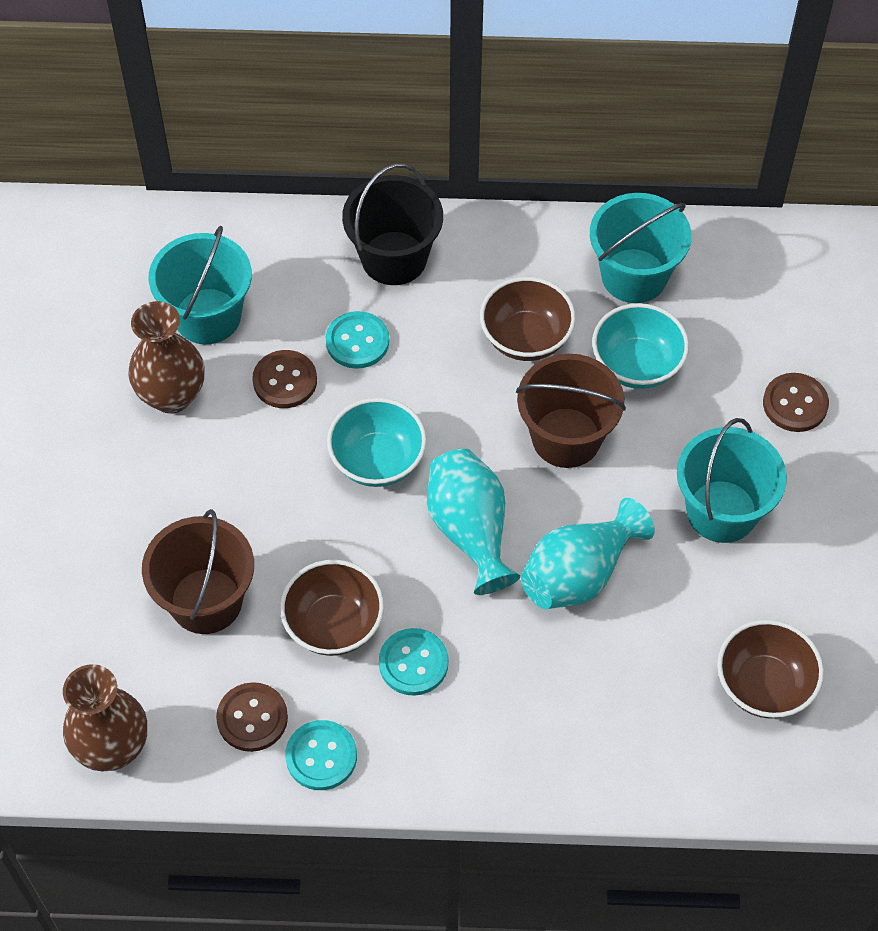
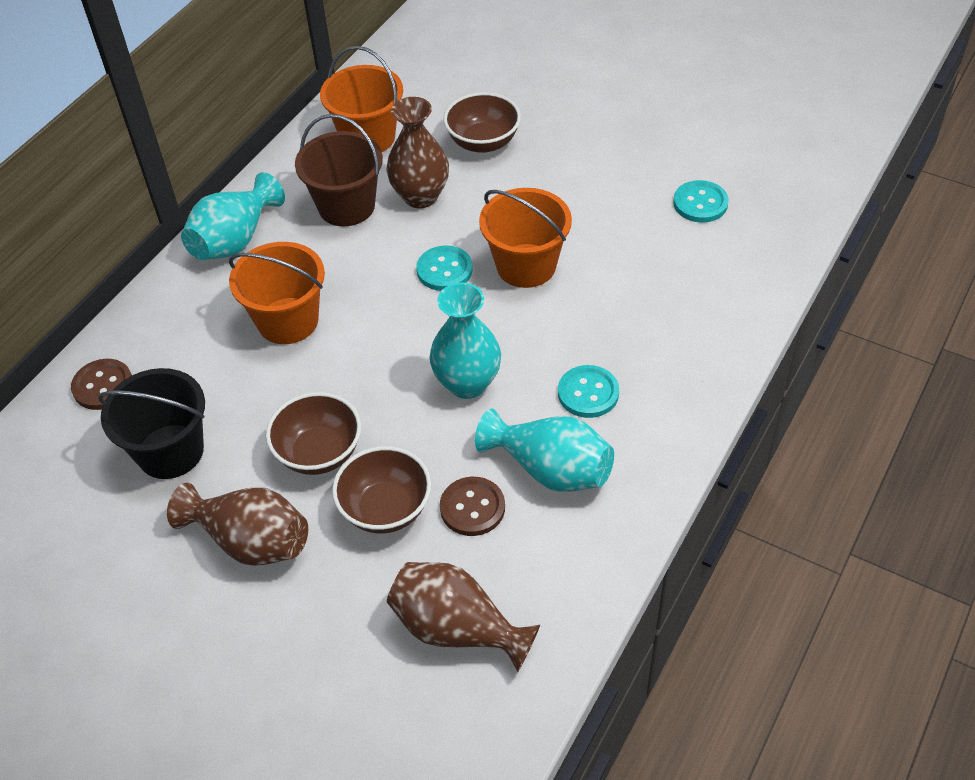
brown bucket: 2 -> 1
brown button: 3 -> 2
brown vase: 2 -> 3
orange bucket: 0 -> 3
turquoise bowl: 2 -> 0
turquoise bucket: 3 -> 0
turquoise vase: 2 -> 3

